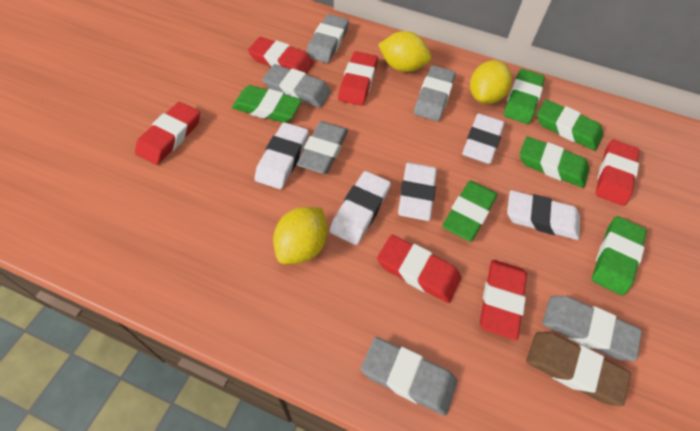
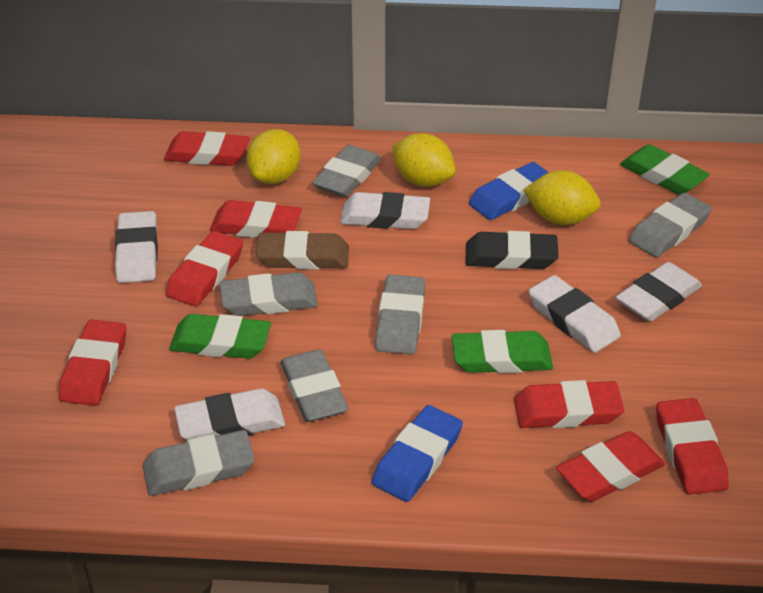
black eraser: 0 -> 1
blue eraser: 0 -> 2
green eraser: 6 -> 3
red eraser: 6 -> 7

